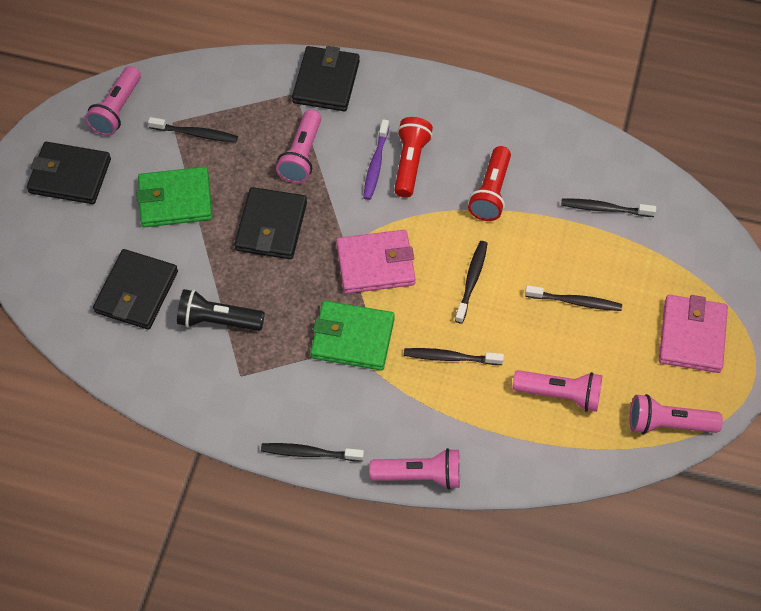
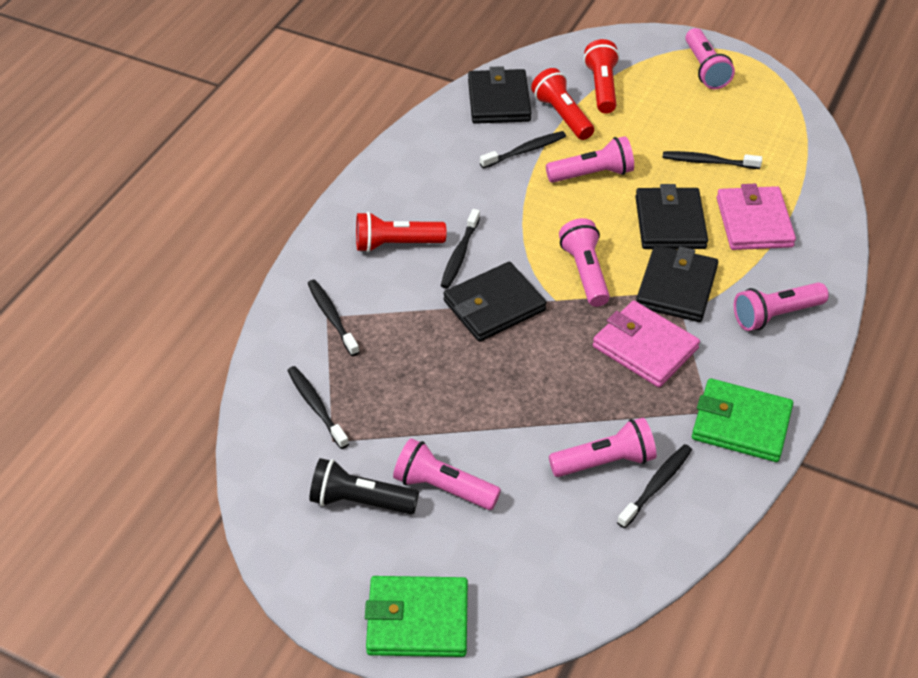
pink flashlight: 5 -> 6
purple toothbrush: 1 -> 0
red flashlight: 2 -> 3

